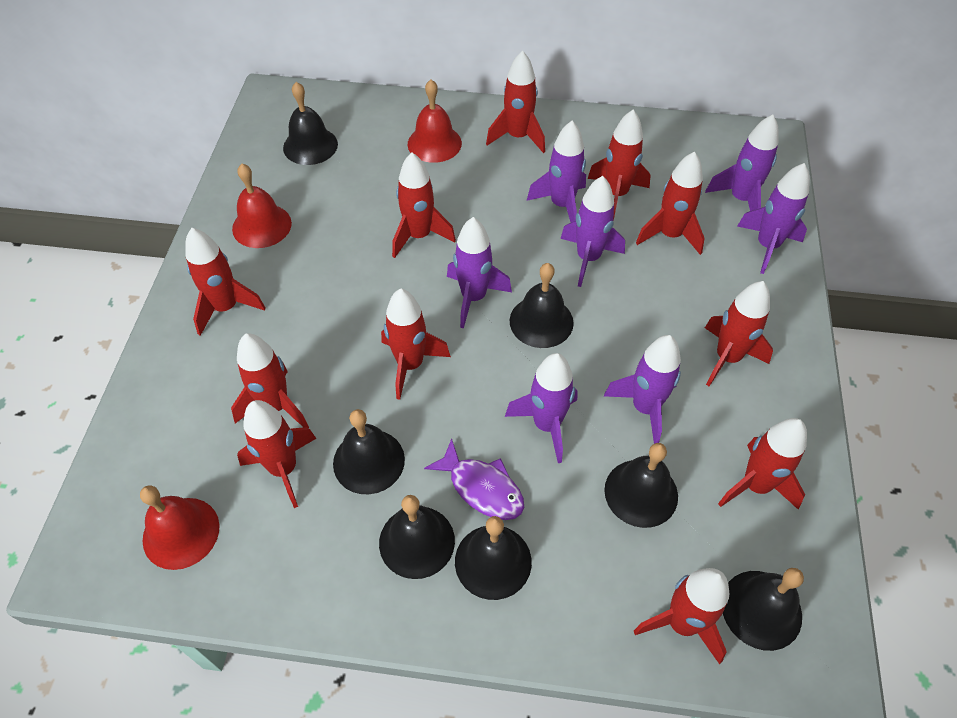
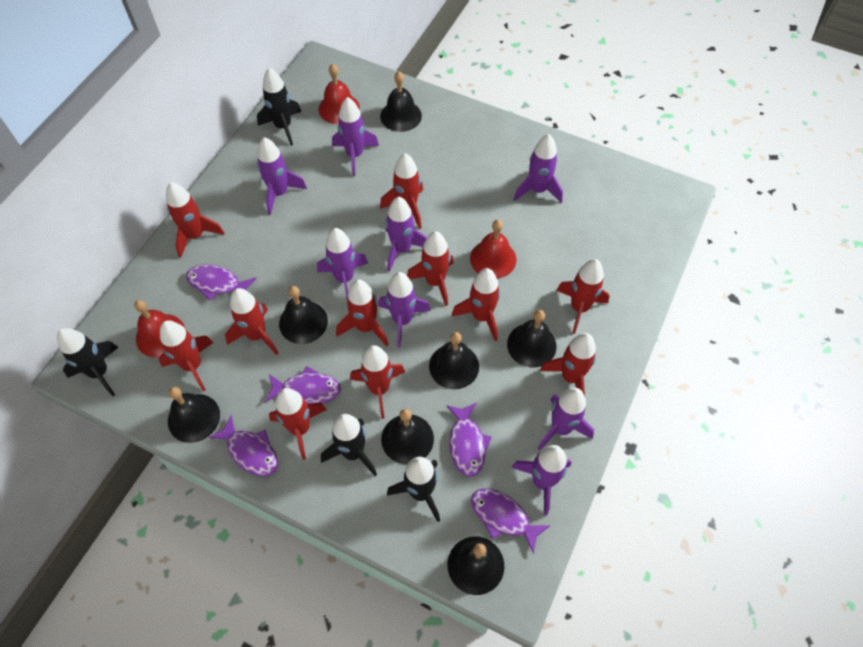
black rocket: 0 -> 4
purple fish: 1 -> 5
purple rocket: 7 -> 8

